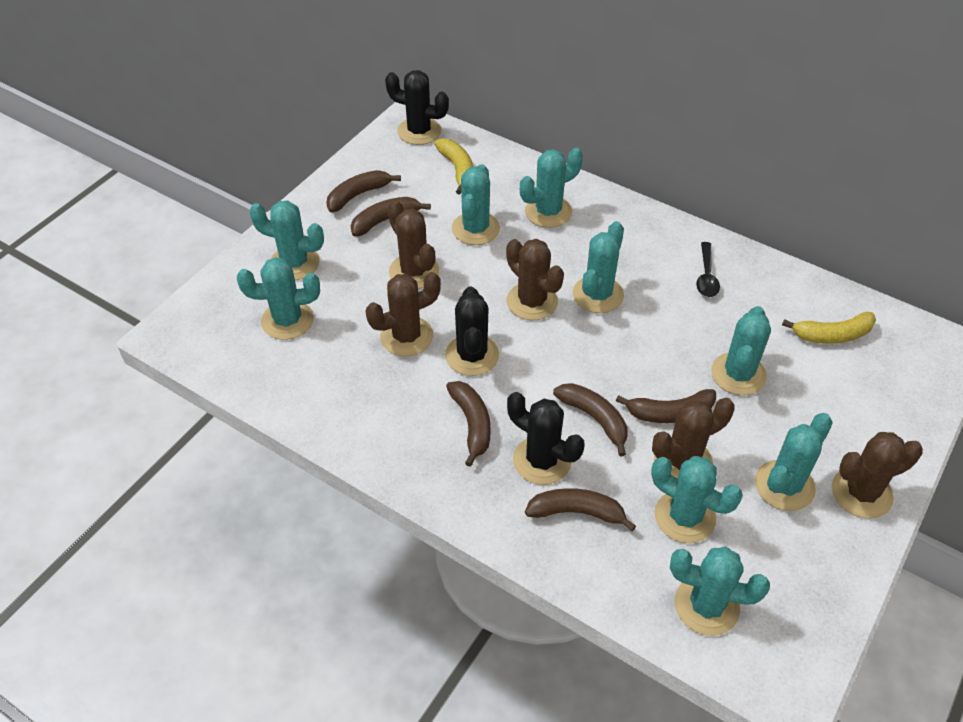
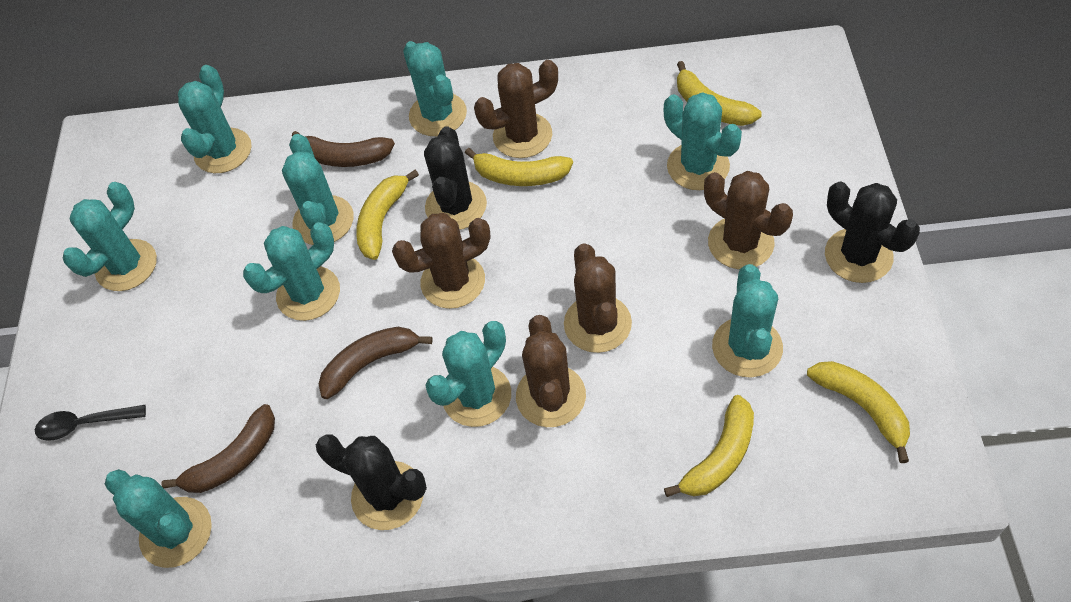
brown banana: 6 -> 3
yellow banana: 2 -> 5

